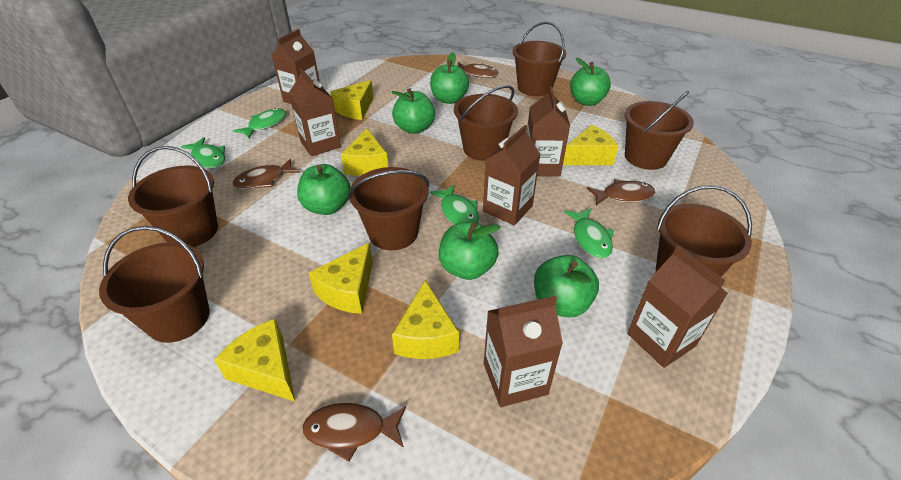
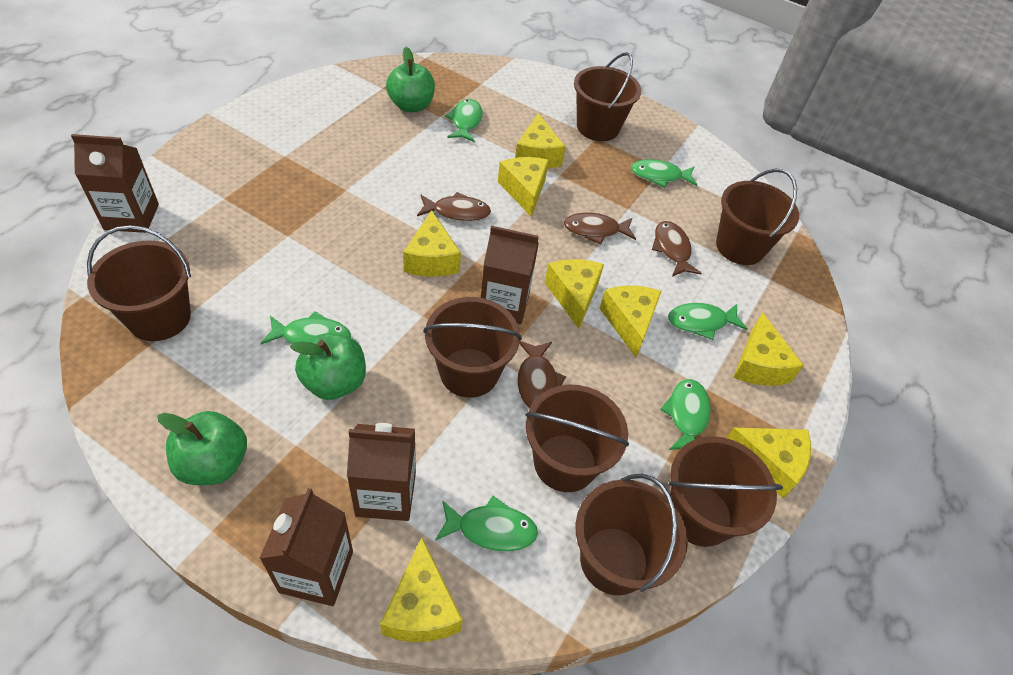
brown carton: 6 -> 4
green apple: 6 -> 3
green fish: 4 -> 6
yellow cheese: 6 -> 8

